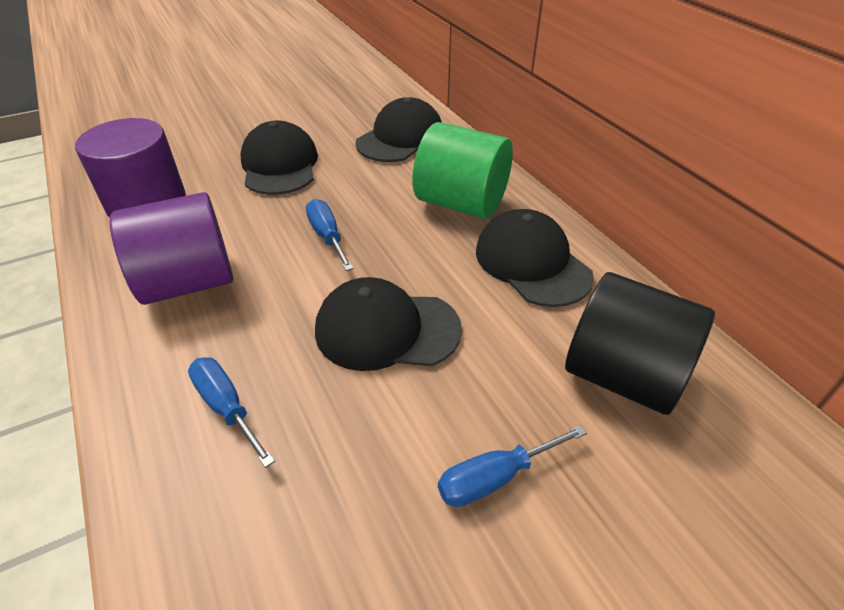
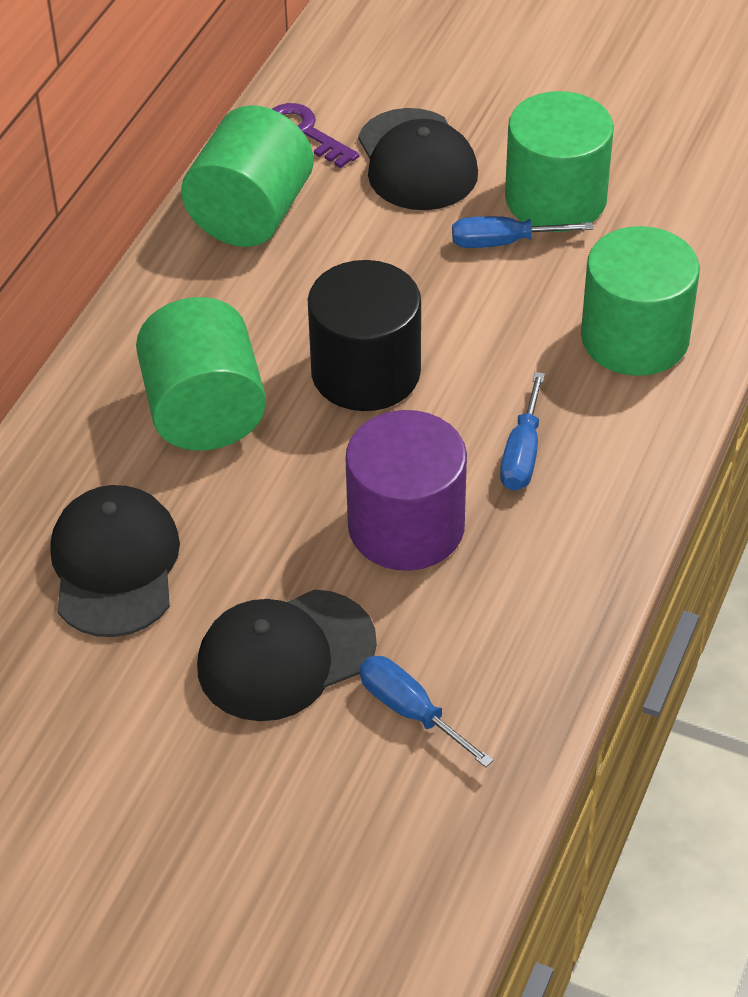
black cap: 4 -> 3
green cylinder: 1 -> 4
purple cylinder: 2 -> 1
purple key: 0 -> 1

